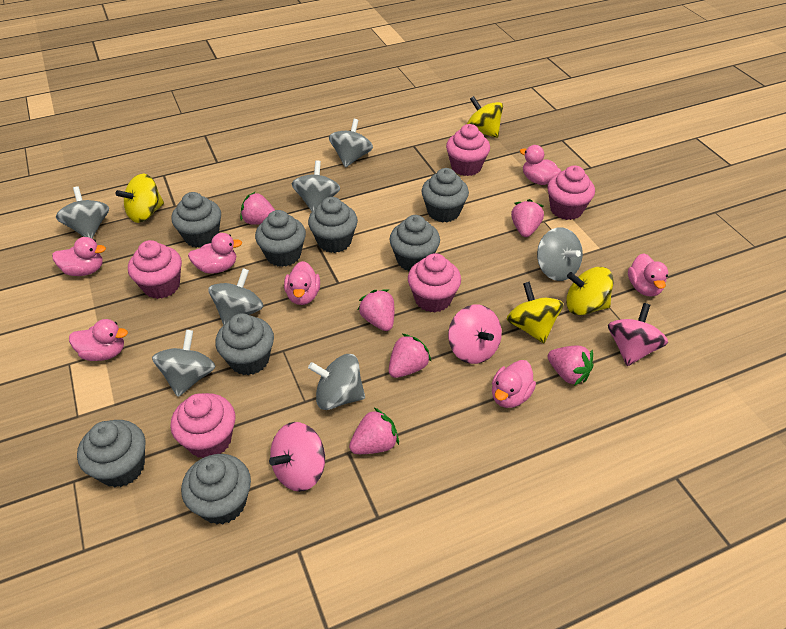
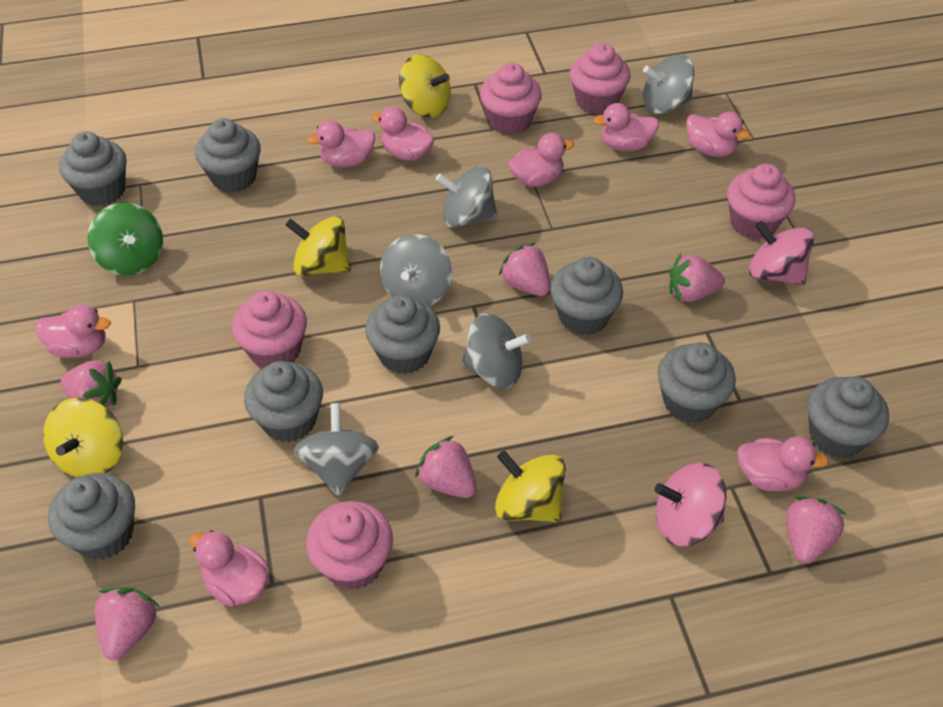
green spinning top: 0 -> 1
grey spinning top: 7 -> 5
pink duck: 7 -> 8
pink spinning top: 3 -> 2

